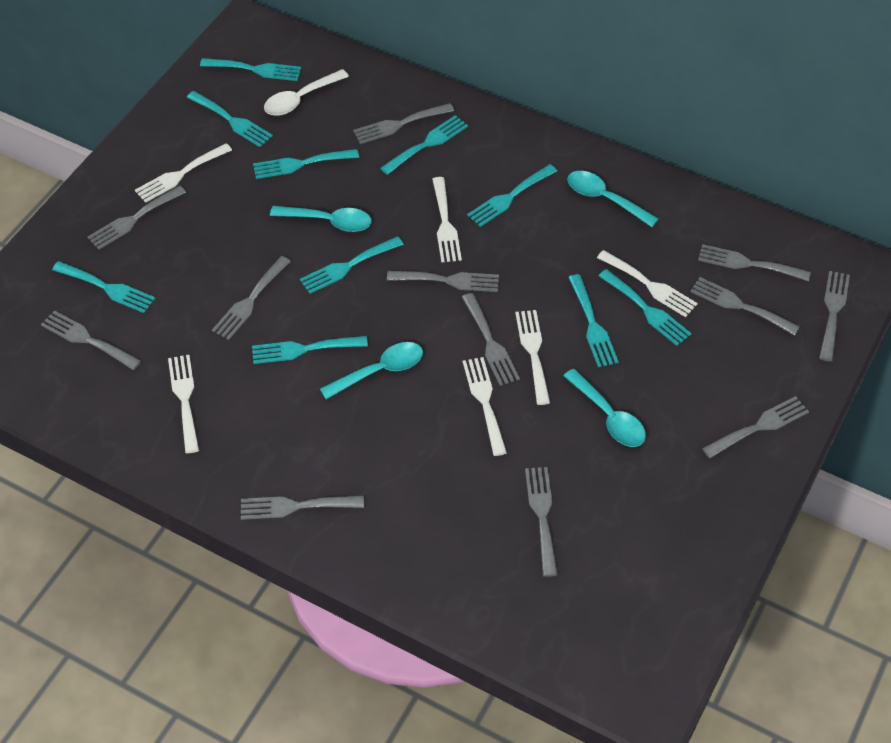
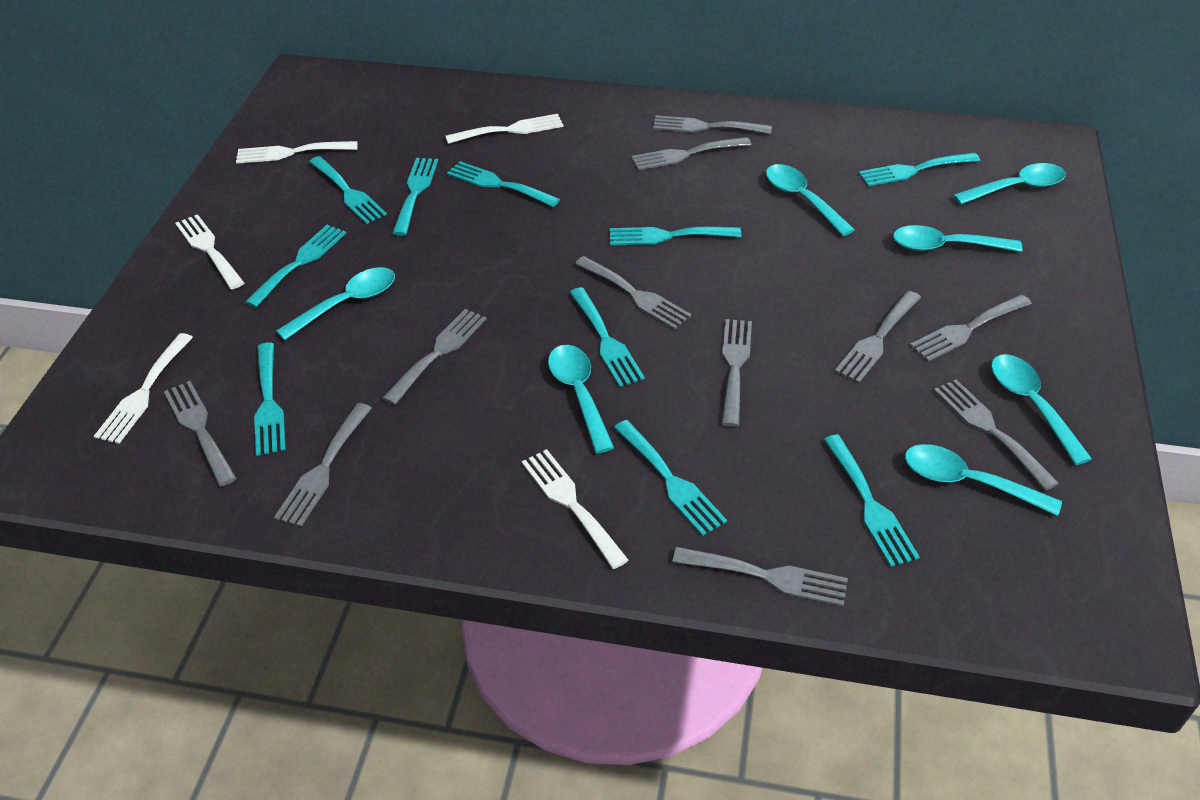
grey fork: 12 -> 11
turquoise spoon: 4 -> 7
white fork: 6 -> 5
white spoon: 1 -> 0

